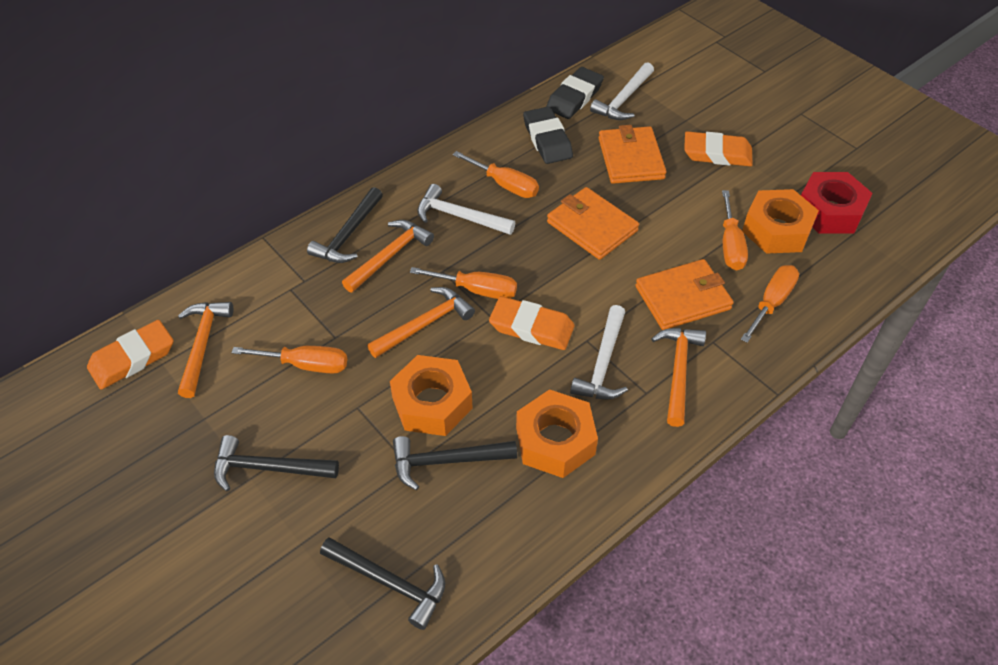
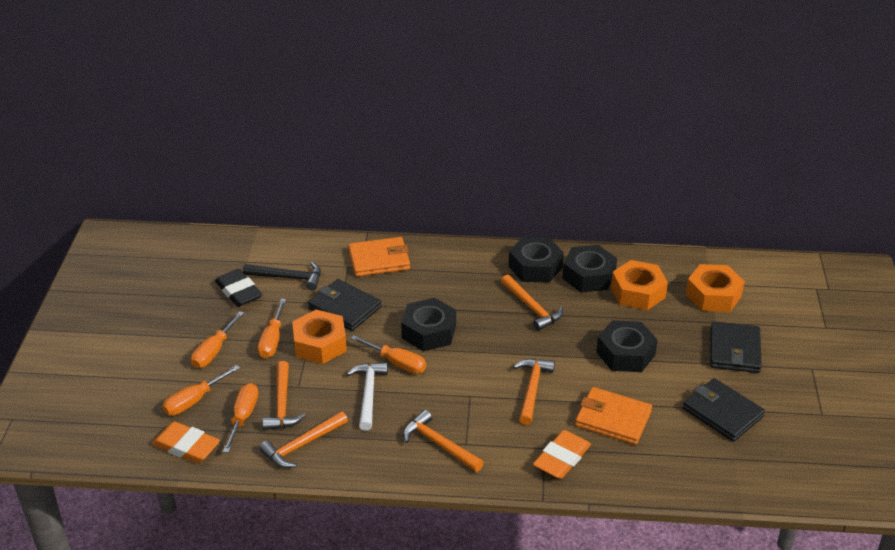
black eraser: 2 -> 1
black hammer: 4 -> 1
black nut: 0 -> 4
black wallet: 0 -> 3
orange eraser: 3 -> 2
orange hammer: 4 -> 5
orange wallet: 3 -> 2
red nut: 1 -> 0
white hammer: 3 -> 1

